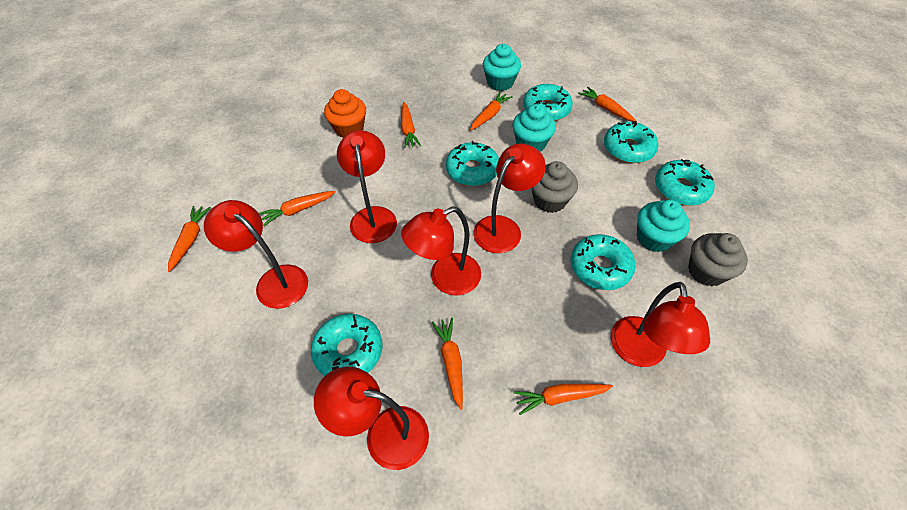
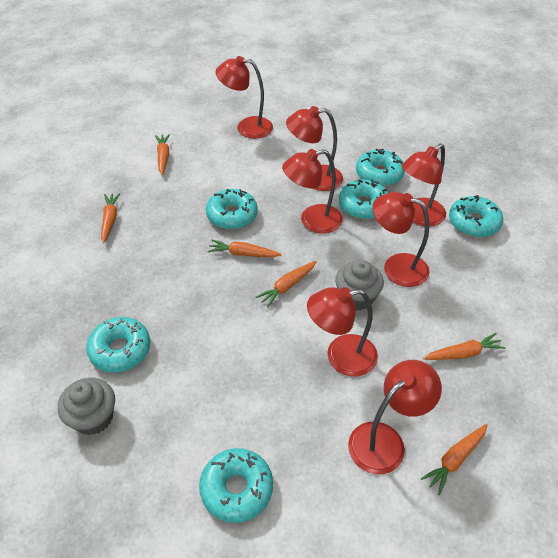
orange carrot: 7 -> 6
orange cupcake: 1 -> 0
red lamp: 6 -> 7
turquoise cupcake: 3 -> 0

